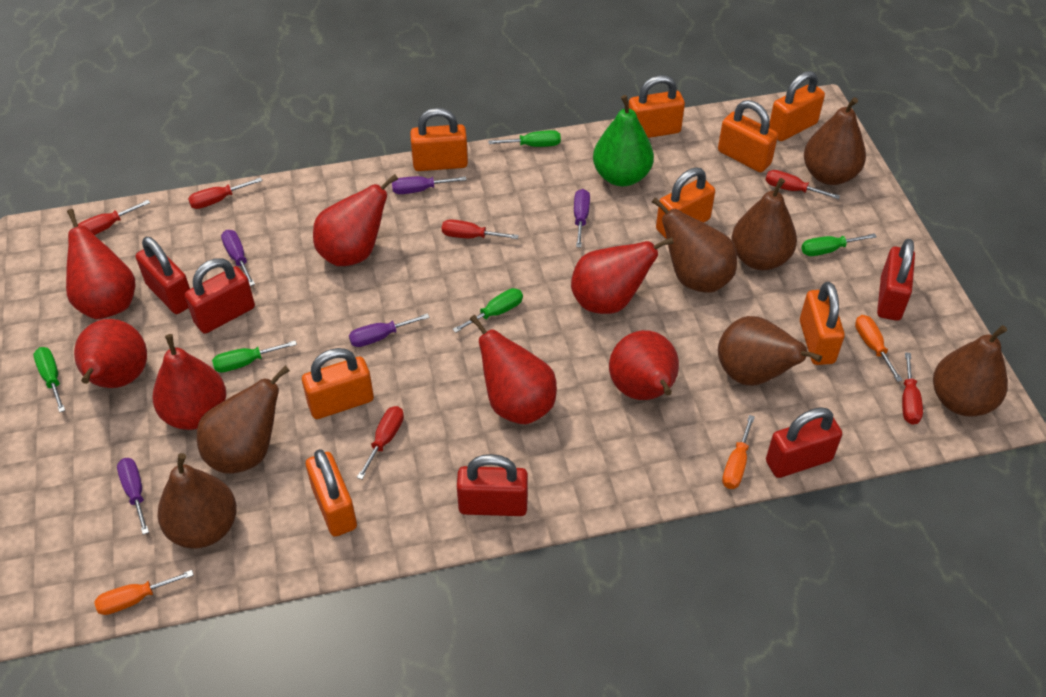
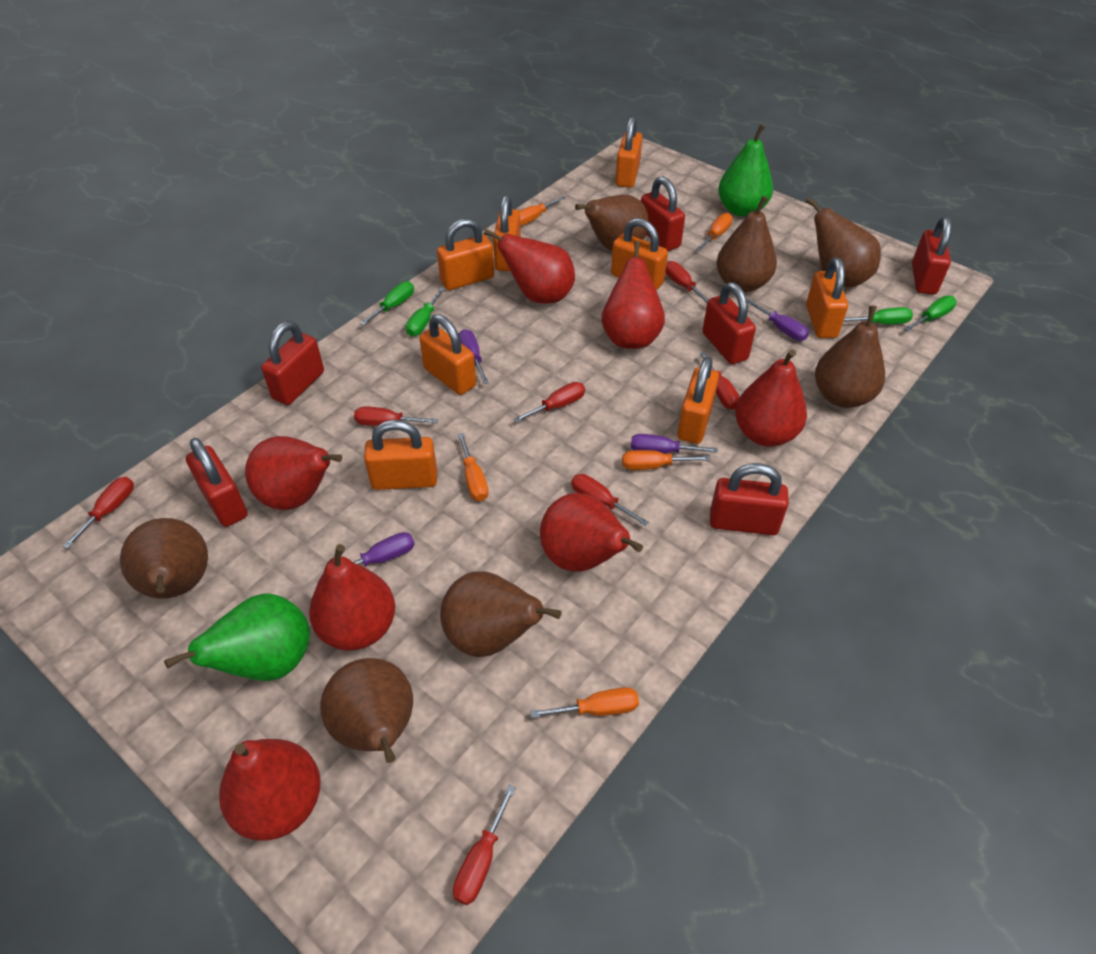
green pear: 1 -> 2
green screwdriver: 5 -> 4
orange screwdriver: 3 -> 5
purple screwdriver: 5 -> 4
red padlock: 5 -> 6
red screwdriver: 6 -> 7

